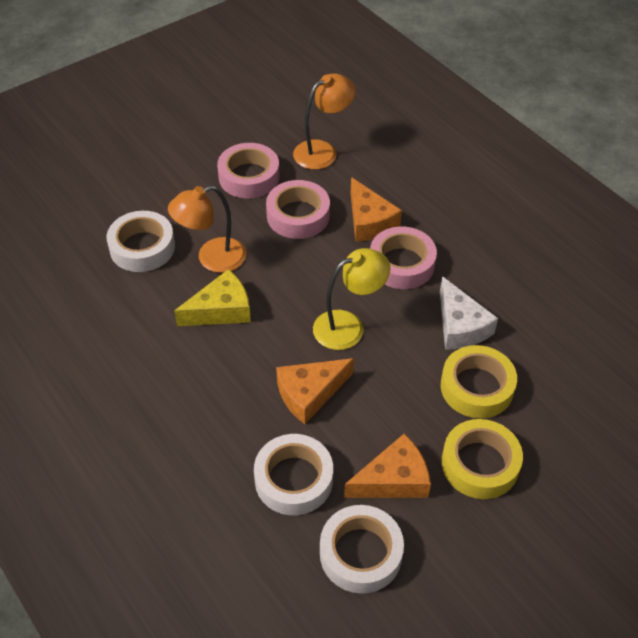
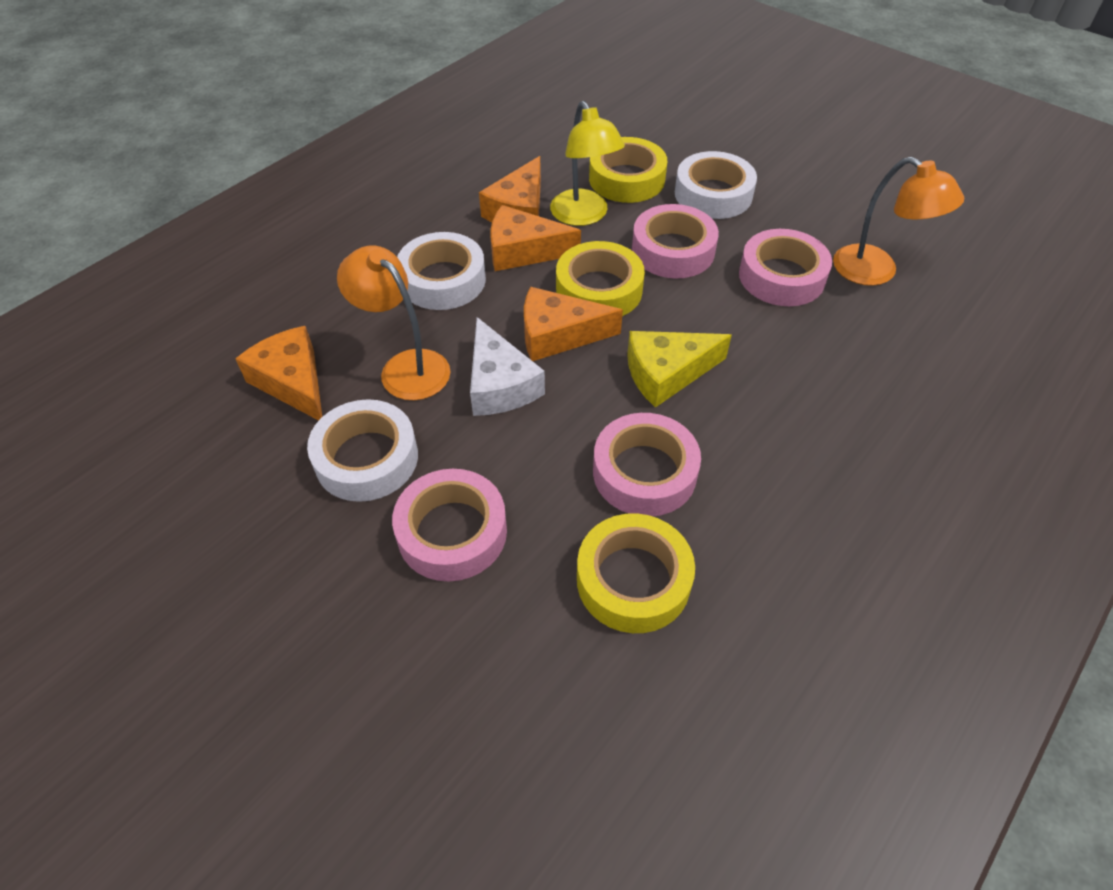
orange cheese: 3 -> 4
pink tape: 3 -> 4
yellow tape: 2 -> 3

